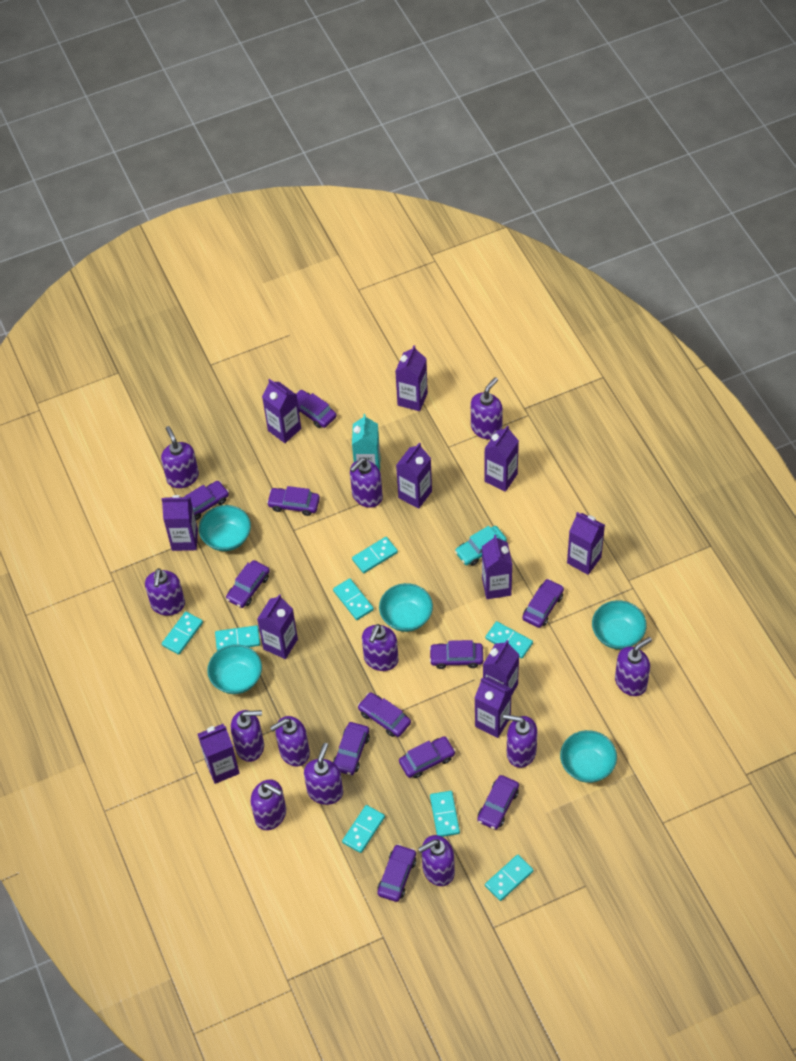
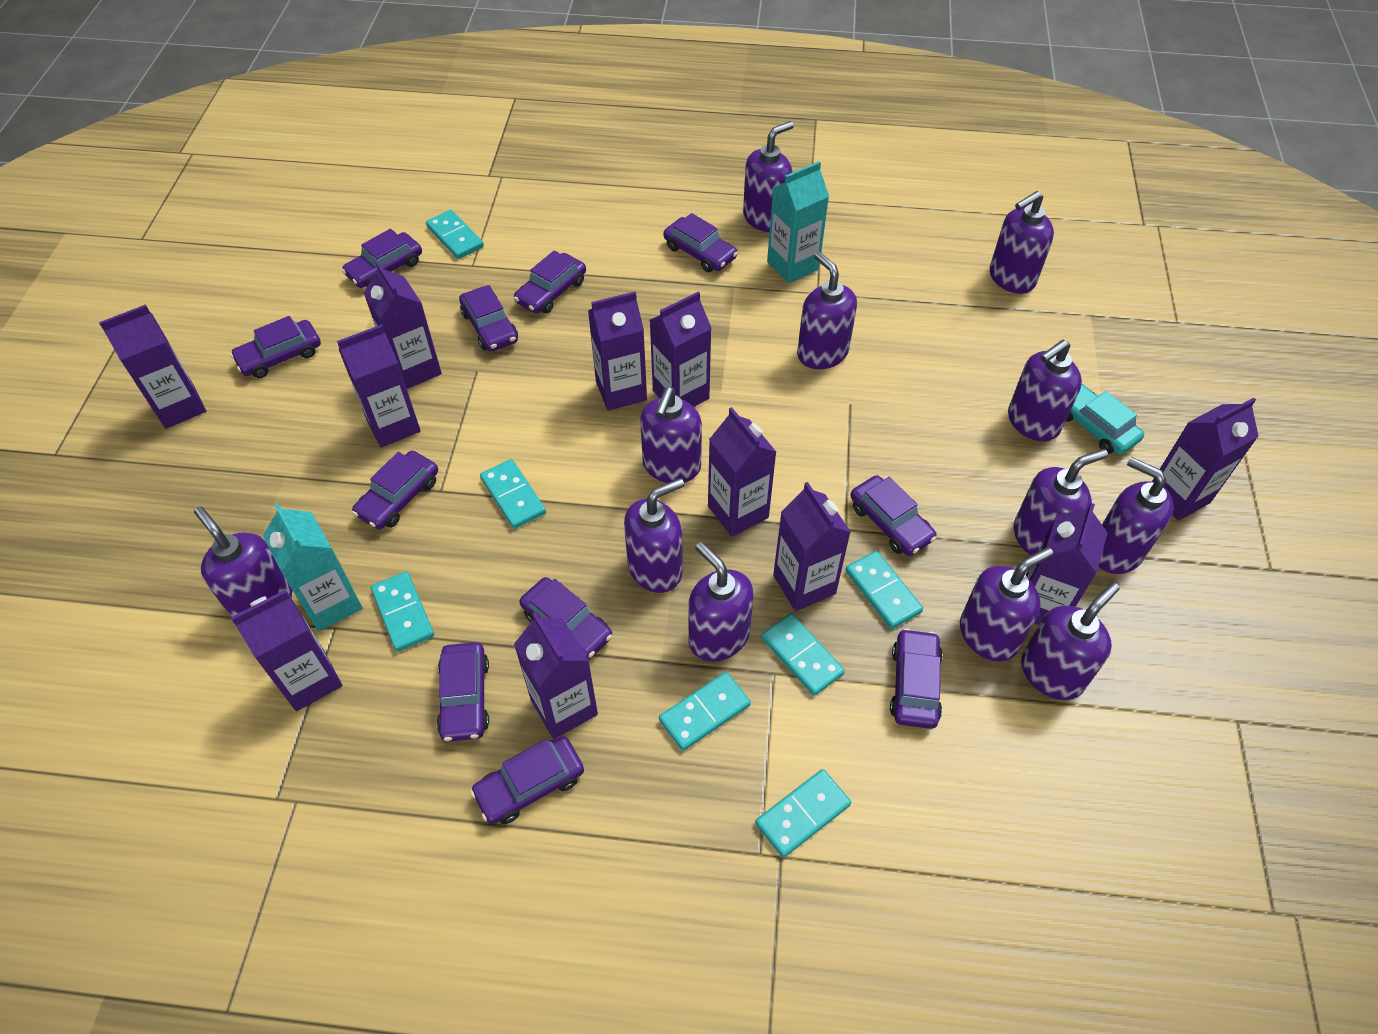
turquoise bowl: 5 -> 0
turquoise carton: 1 -> 2
turquoise domino: 8 -> 7

